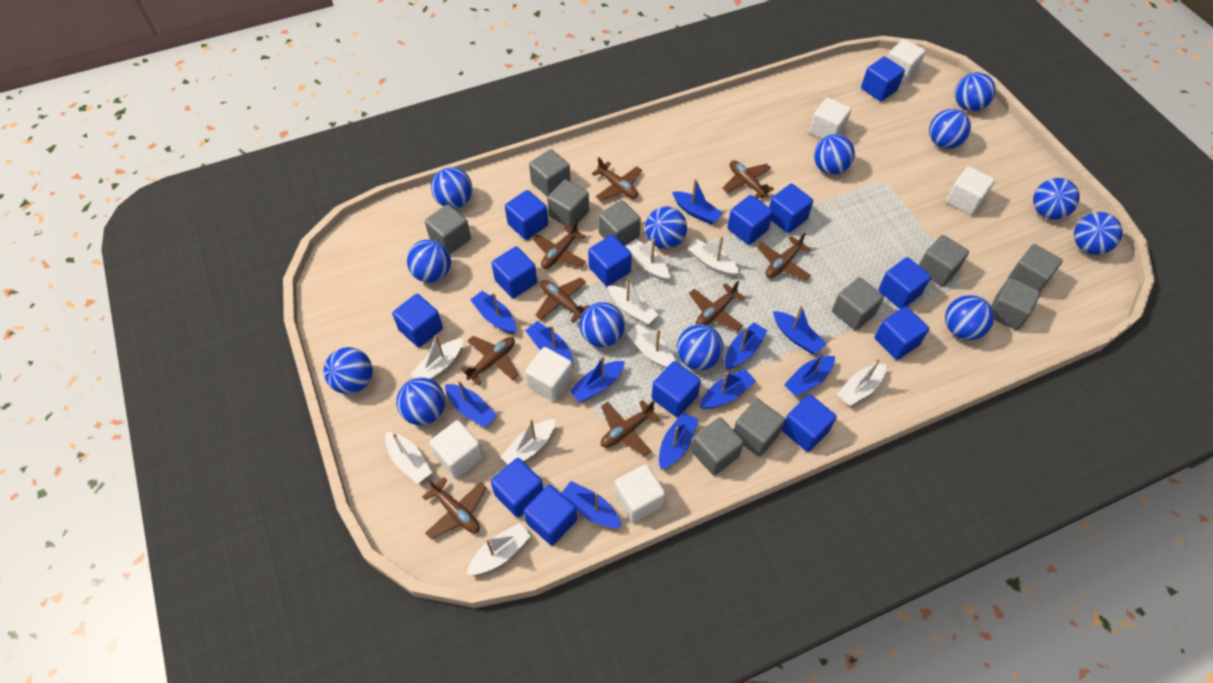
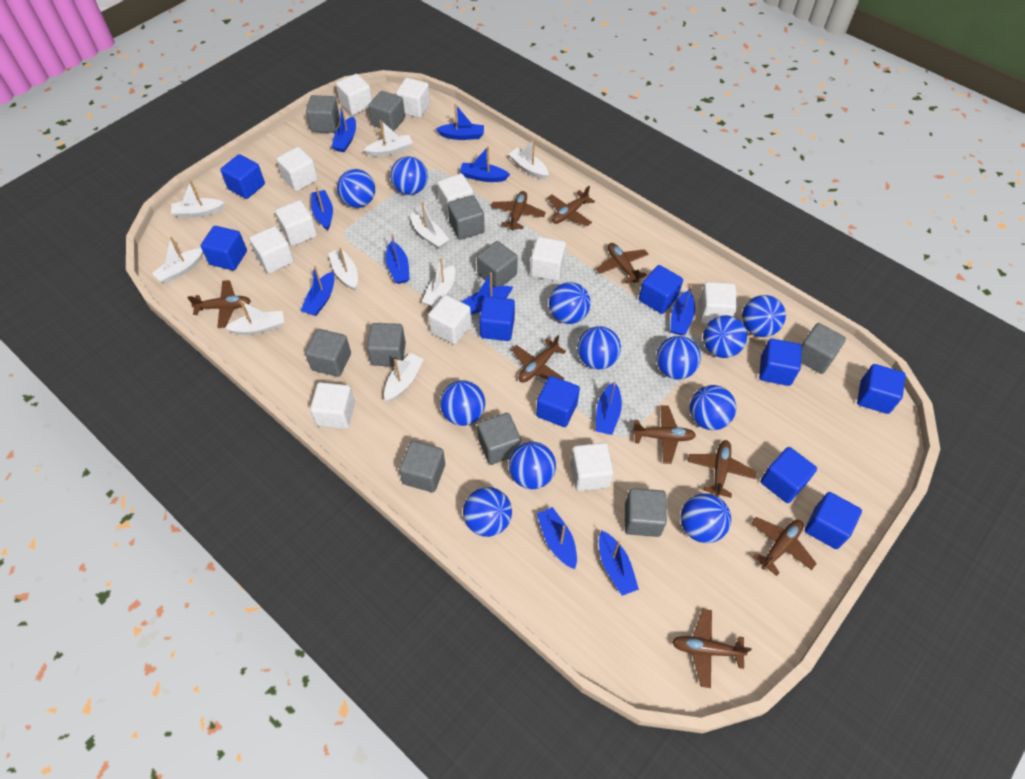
blue ball: 13 -> 12
blue cube: 13 -> 9
white cube: 6 -> 11

